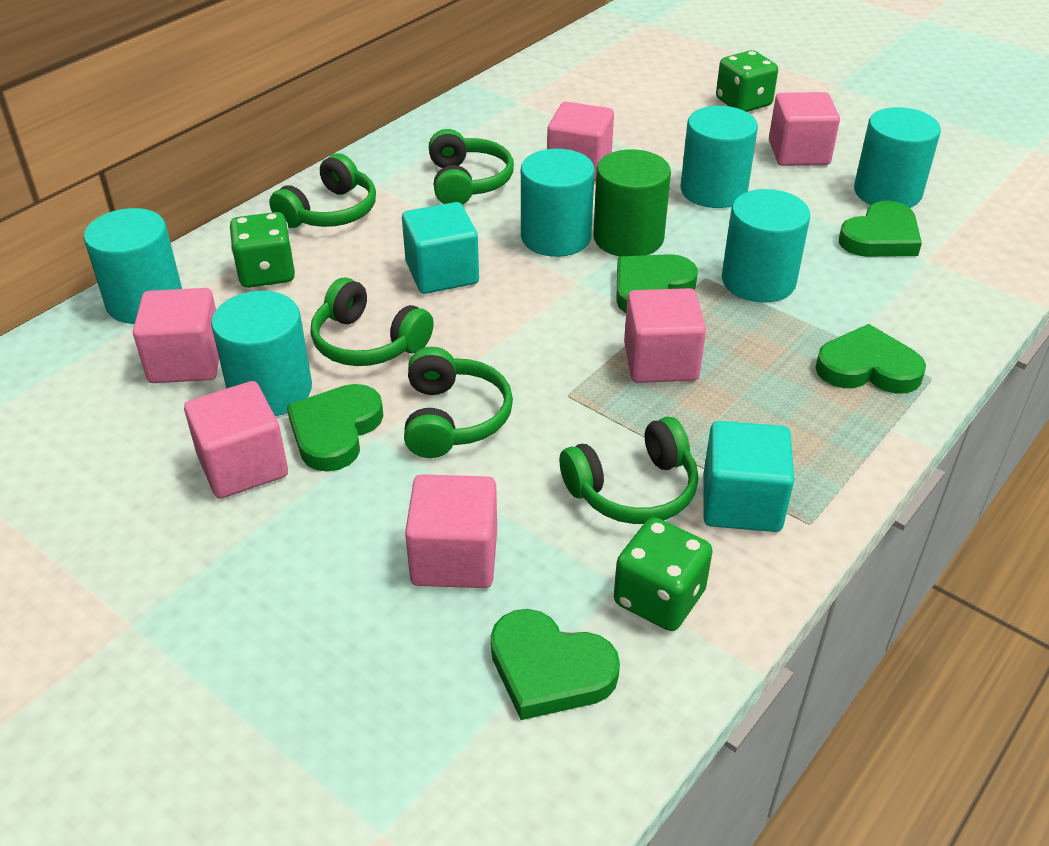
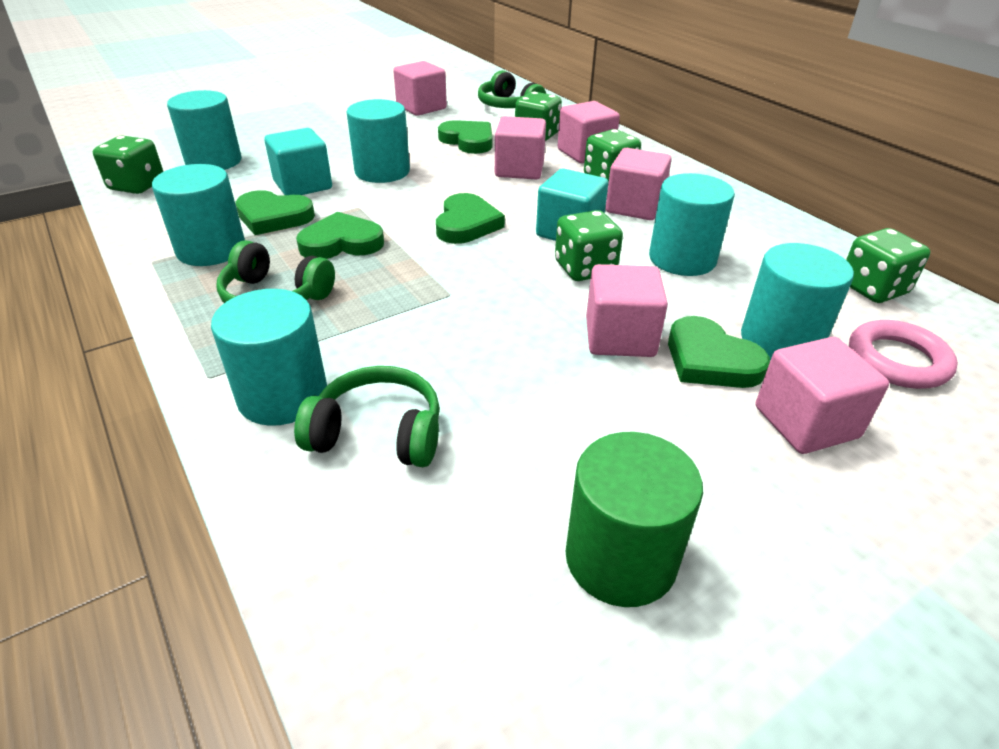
green dice: 3 -> 5
green headphones: 5 -> 3
pink ring: 0 -> 1

